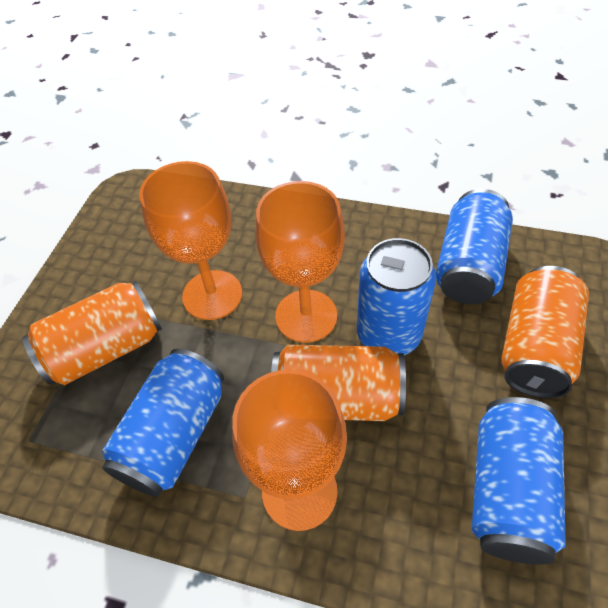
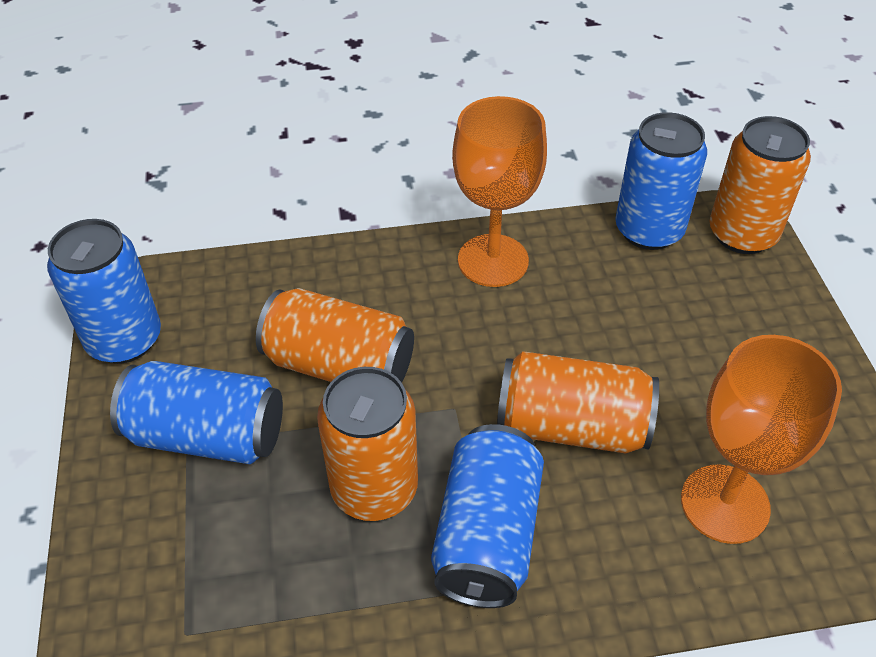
orange can: 3 -> 4
orange goblet: 3 -> 2

